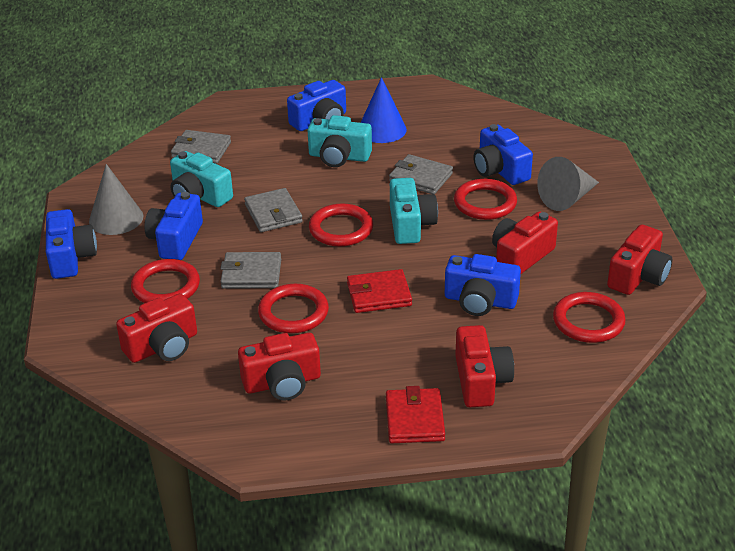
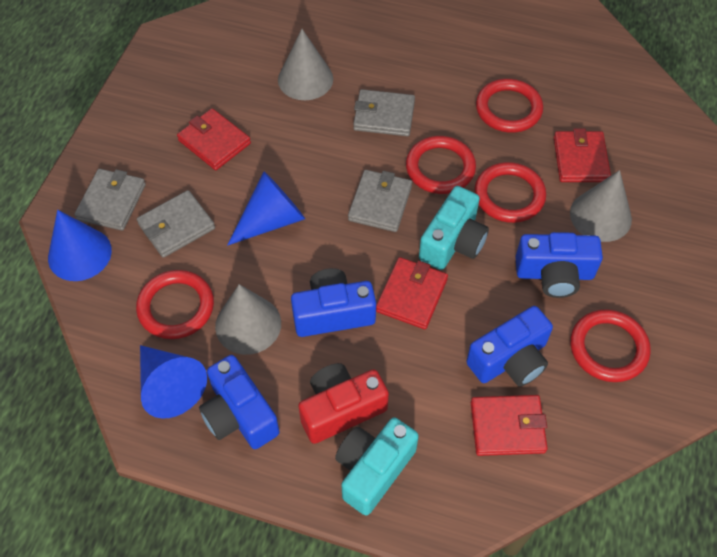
blue camera: 5 -> 4
blue cone: 1 -> 3
grey cone: 2 -> 3
red camera: 5 -> 1
red wallet: 2 -> 4
turquoise camera: 3 -> 2

